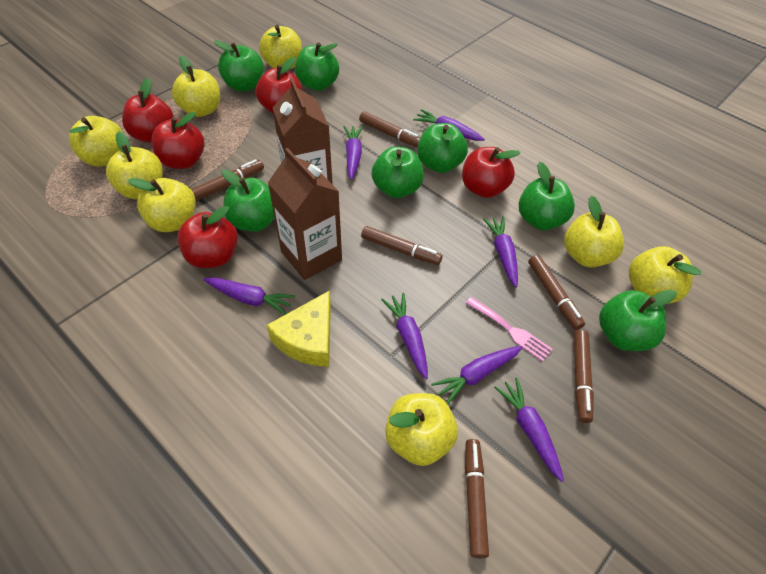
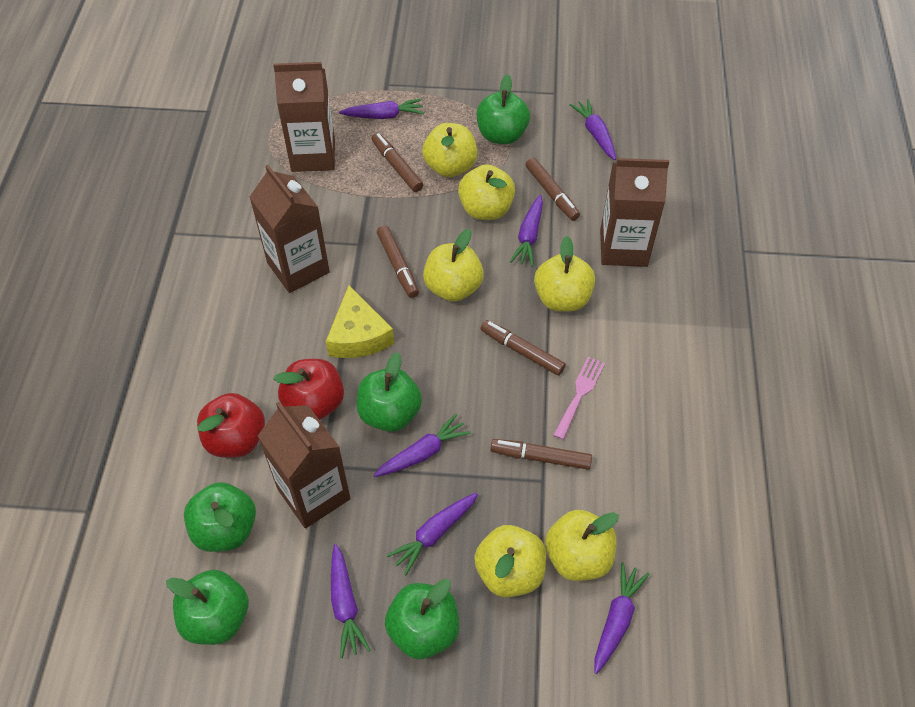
brown carton: 2 -> 4
brown marker: 6 -> 5
green apple: 7 -> 5
red apple: 5 -> 2
yellow apple: 8 -> 6

